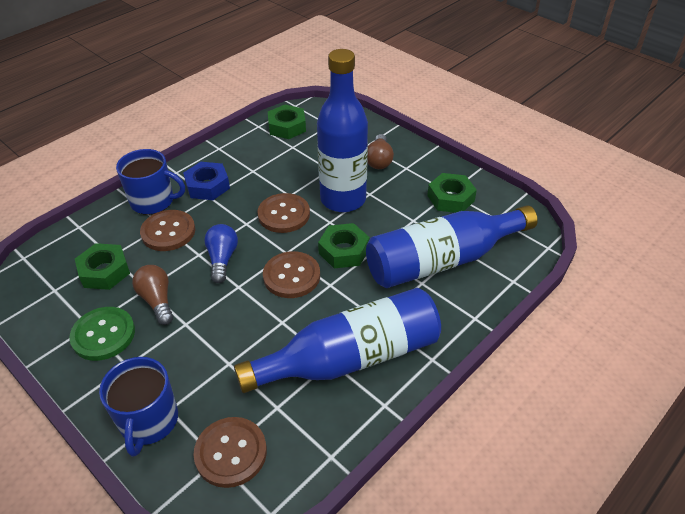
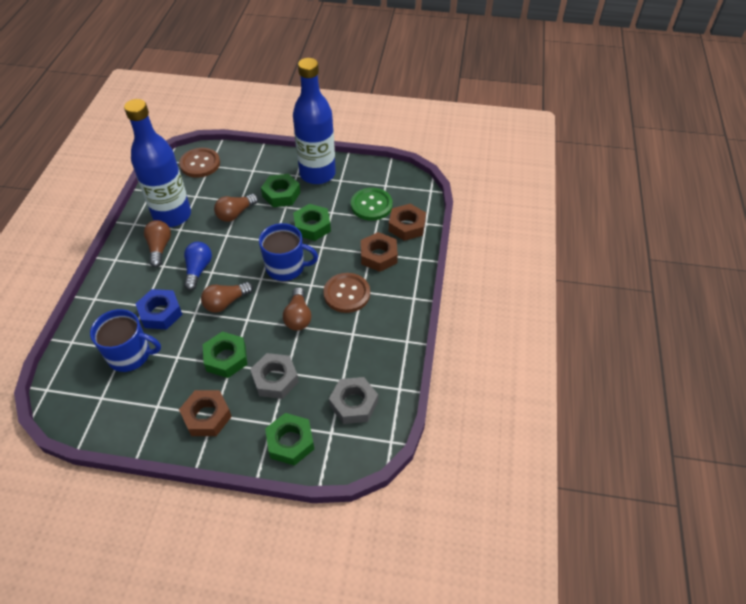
blue bottle: 3 -> 2
brown button: 4 -> 2
brown light bulb: 2 -> 4
brown nut: 0 -> 3
grey nut: 0 -> 2

